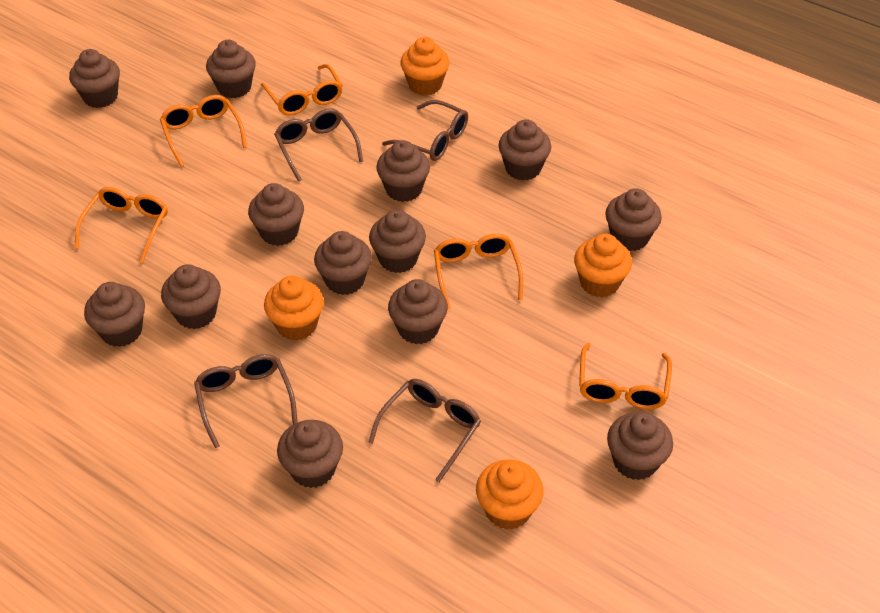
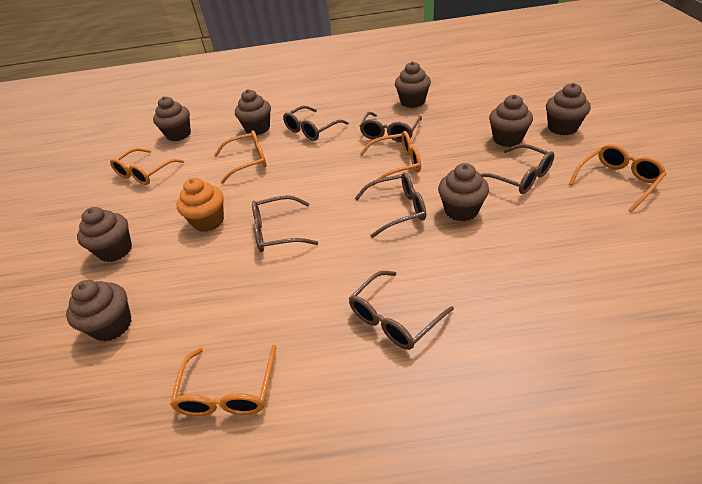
brown cupcake: 13 -> 8
brown glasses: 4 -> 6
orange cupcake: 4 -> 1

